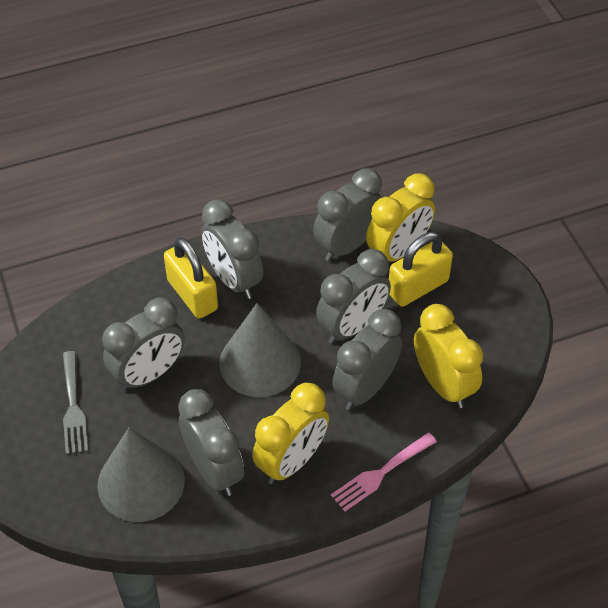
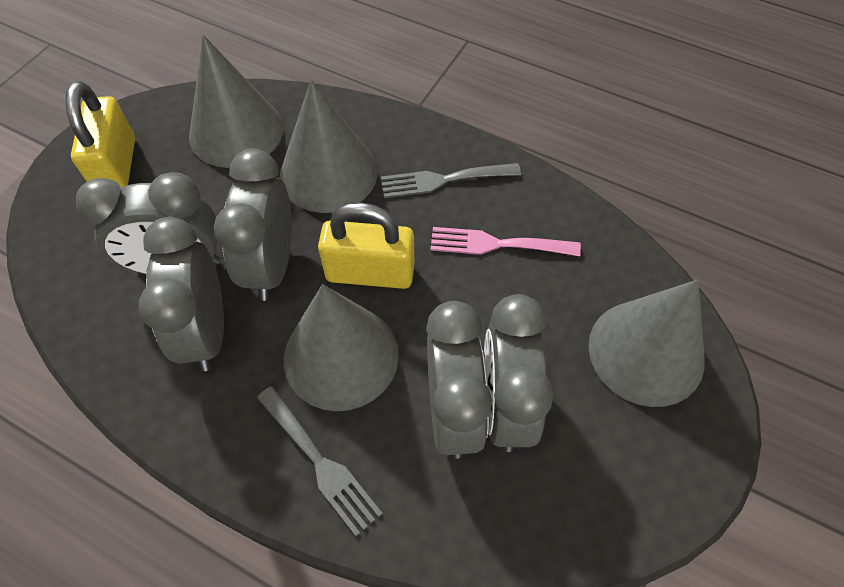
grey clock: 6 -> 5
grey cone: 2 -> 4
grey fork: 1 -> 2
yellow clock: 3 -> 0

